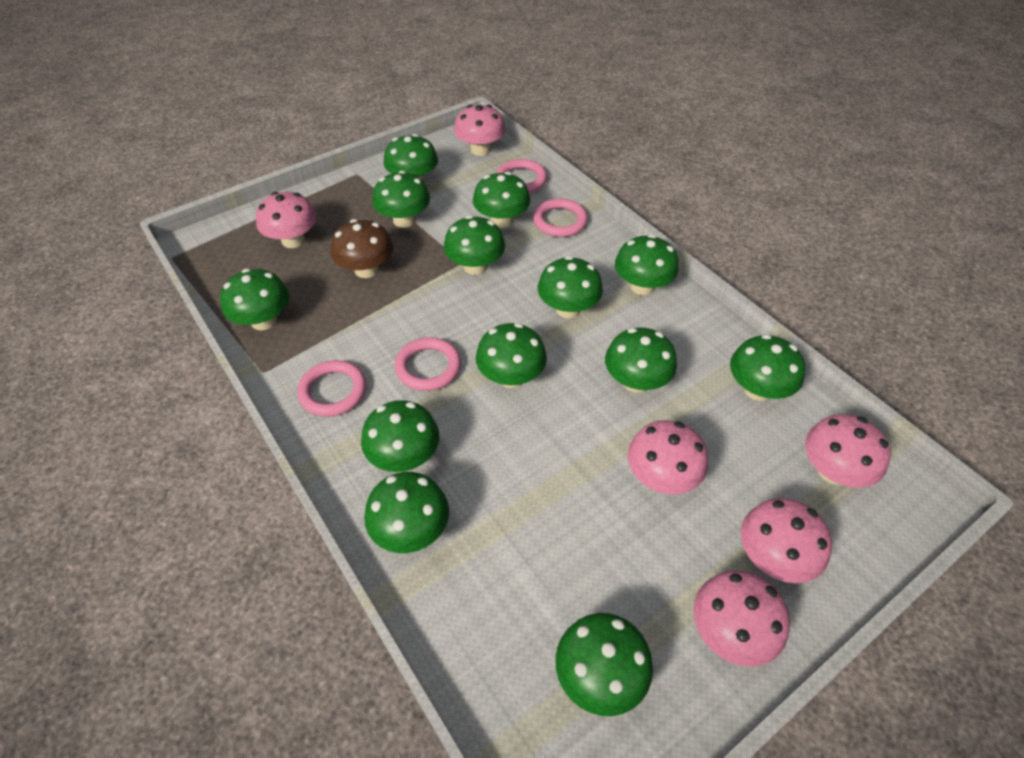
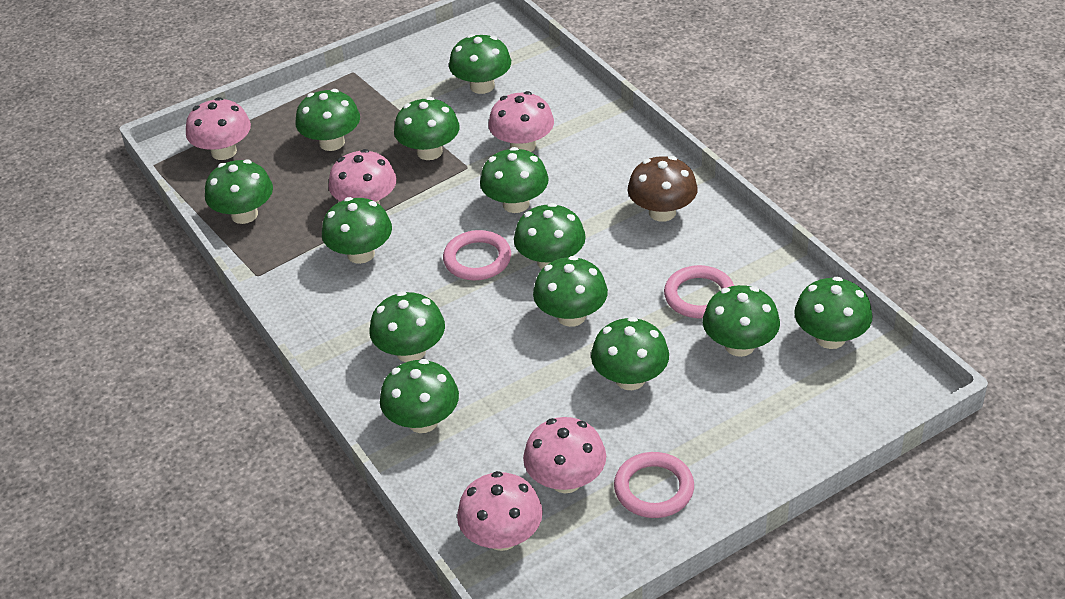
pink mushroom: 6 -> 5
pink ring: 4 -> 3

